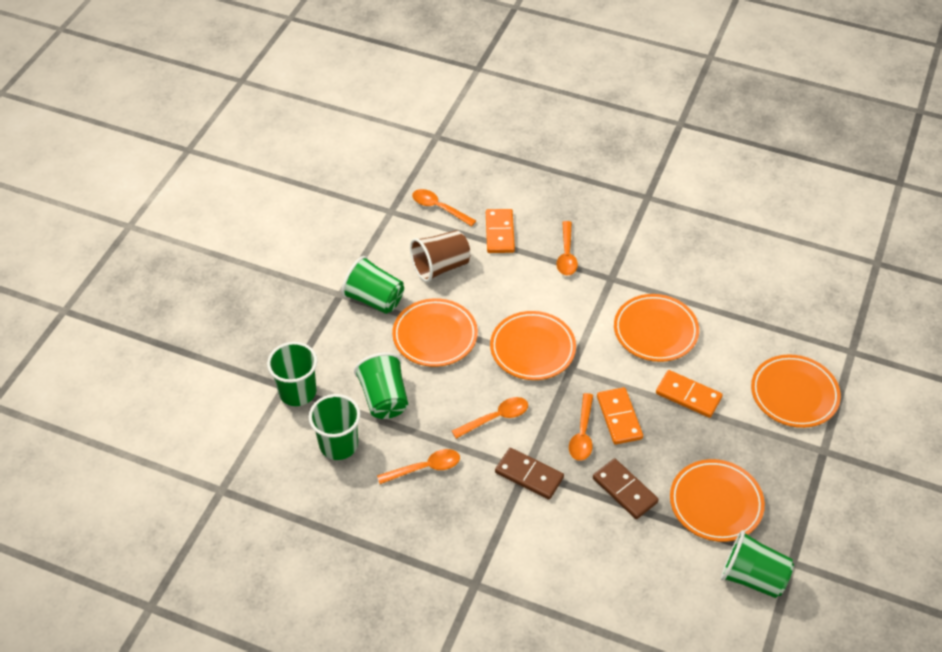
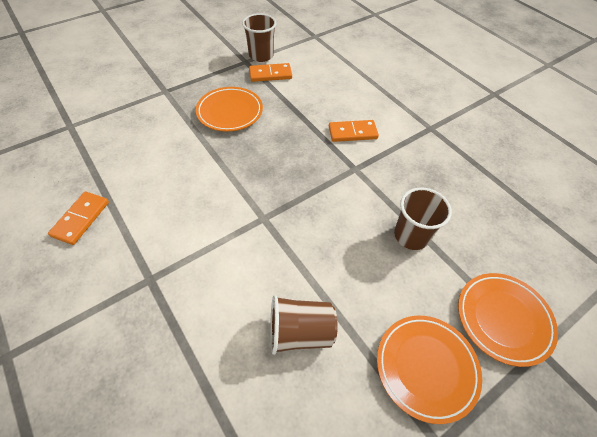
brown cup: 1 -> 3
brown domino: 2 -> 0
green cup: 5 -> 0
orange plate: 5 -> 3
orange spoon: 5 -> 0

